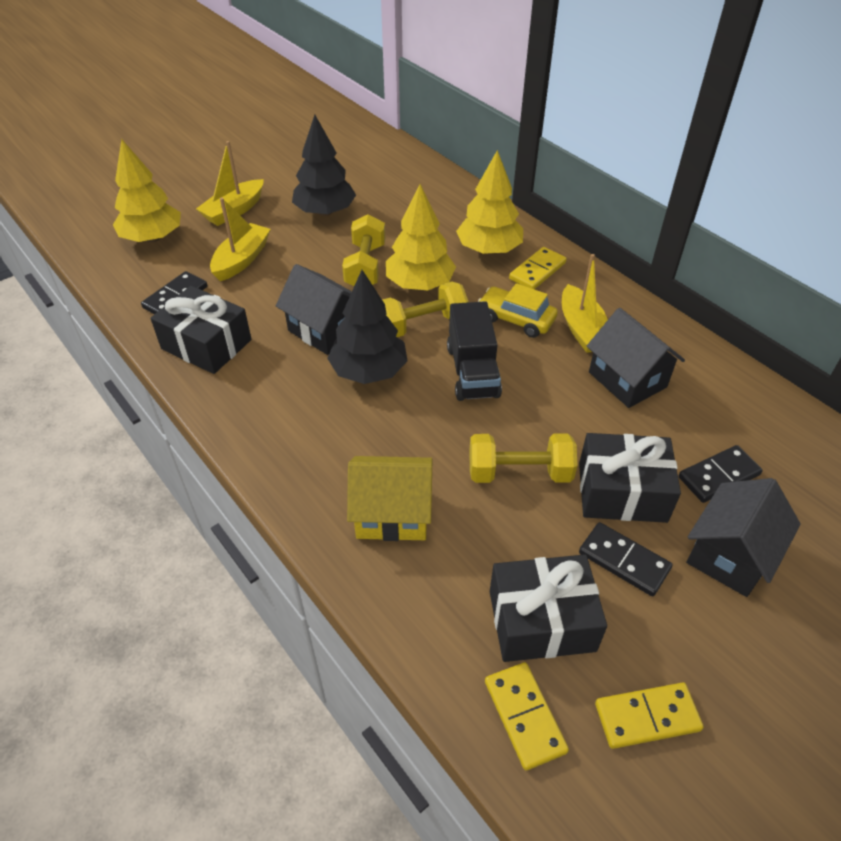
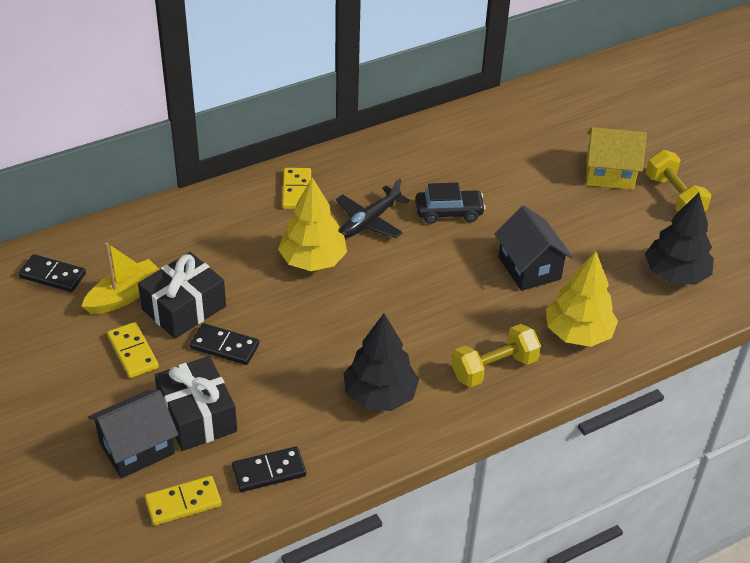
black car: 0 -> 1
black gift: 3 -> 2
black house: 3 -> 2
black plane: 0 -> 1
black truck: 1 -> 0
yellow boat: 3 -> 1
yellow car: 1 -> 0
yellow dumbbell: 3 -> 2
yellow tree: 3 -> 2

